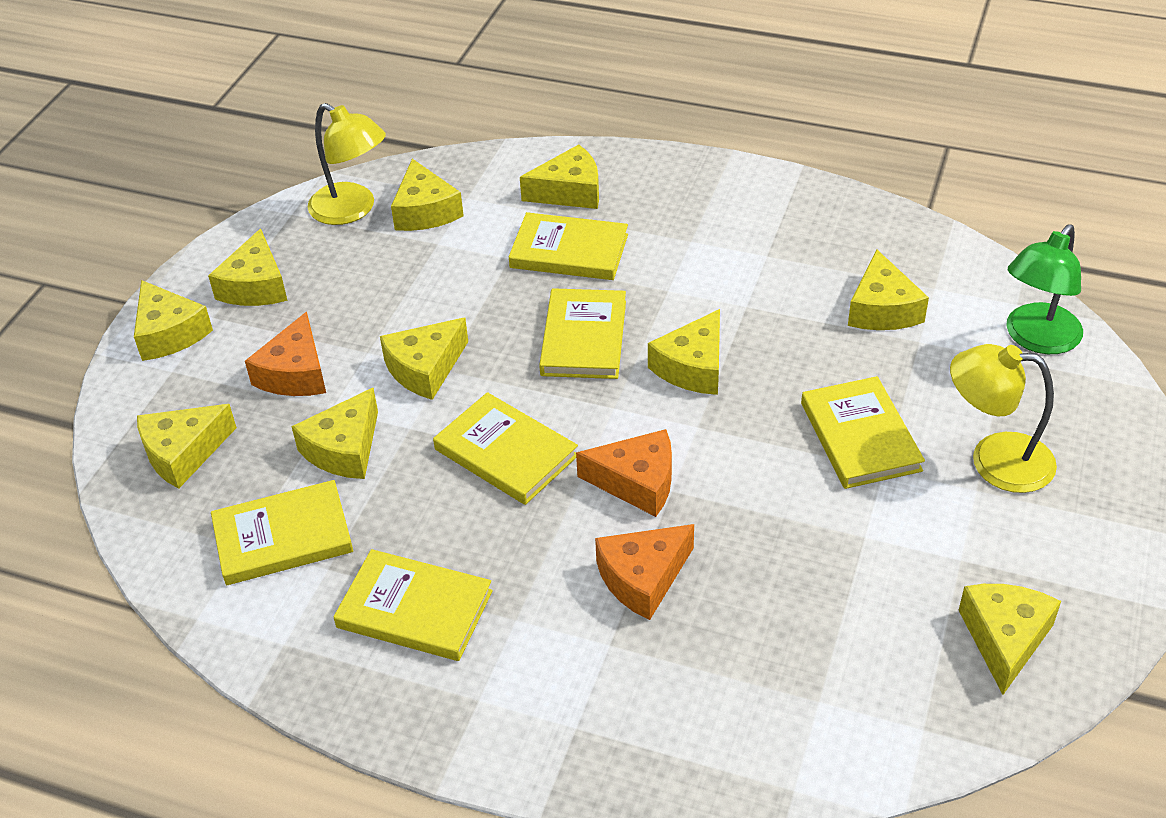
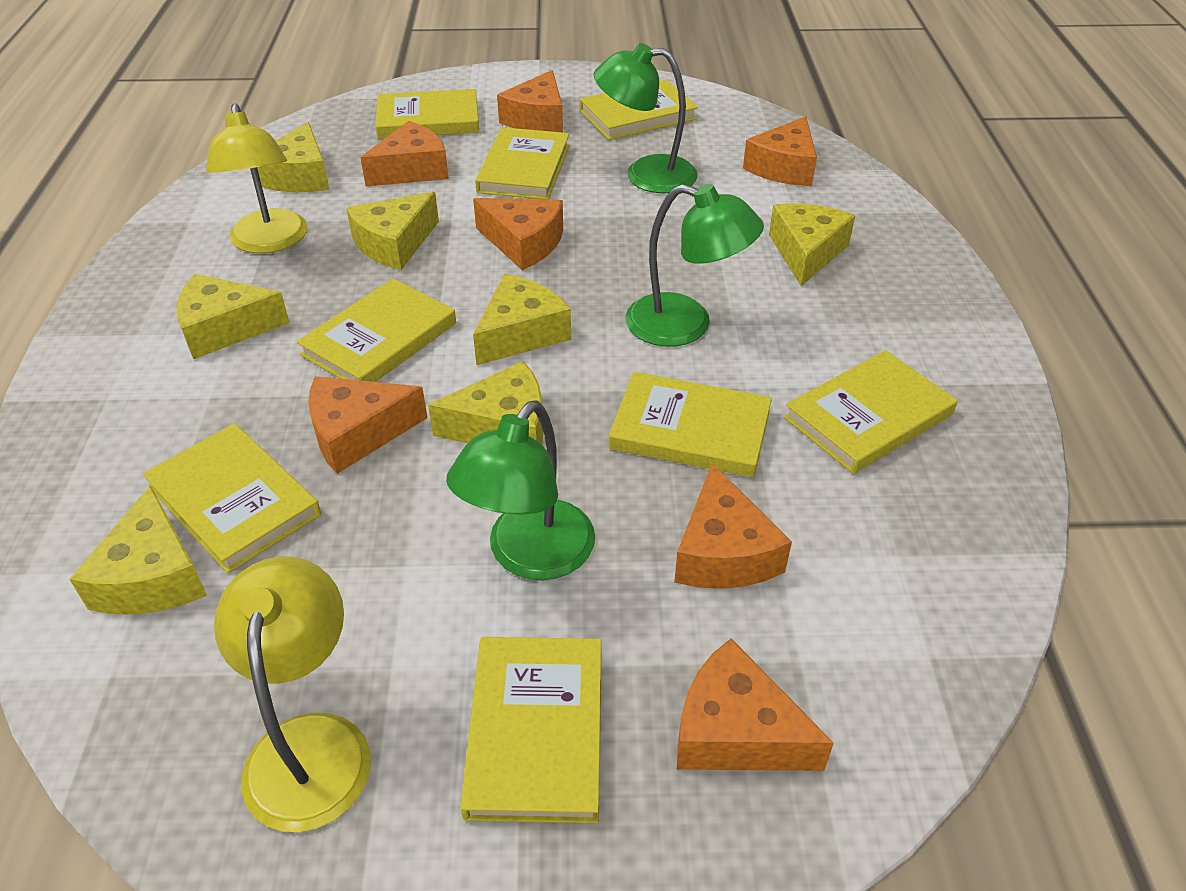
green lamp: 1 -> 3
orange cheese: 3 -> 7
yellow book: 6 -> 8
yellow cheese: 10 -> 7

